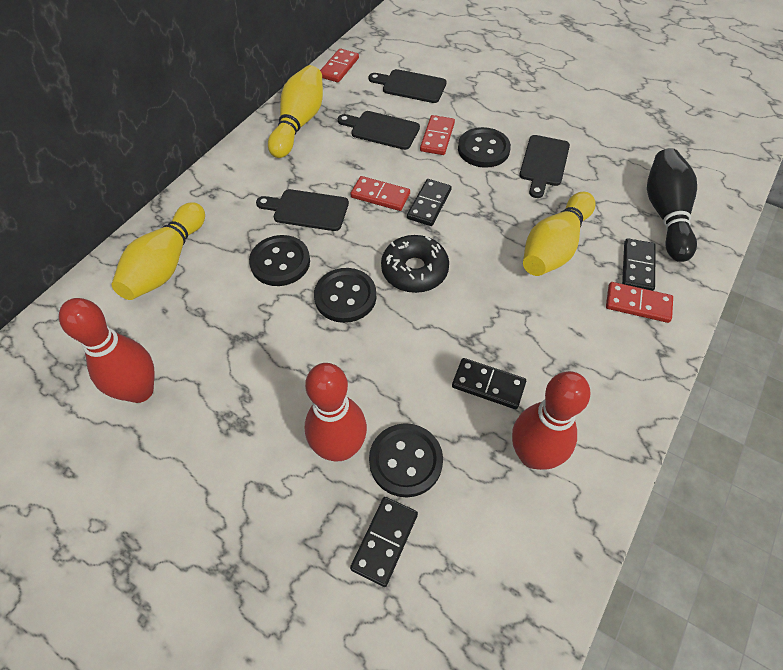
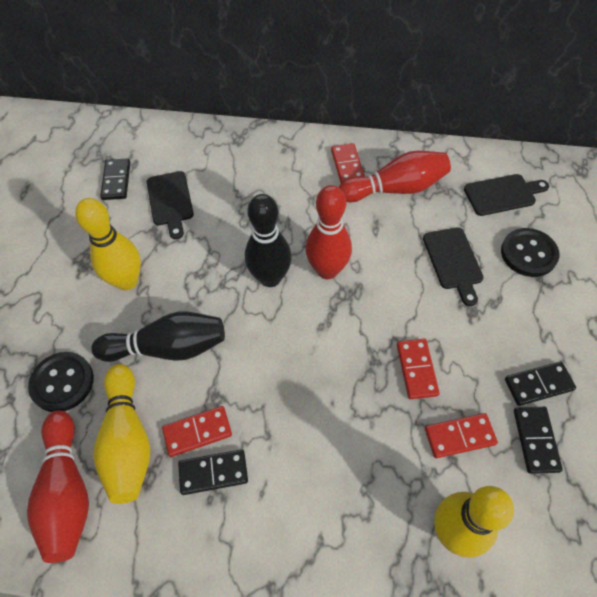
black bowling pin: 1 -> 2
black button: 4 -> 2
black cutting board: 4 -> 3
black donut: 1 -> 0

